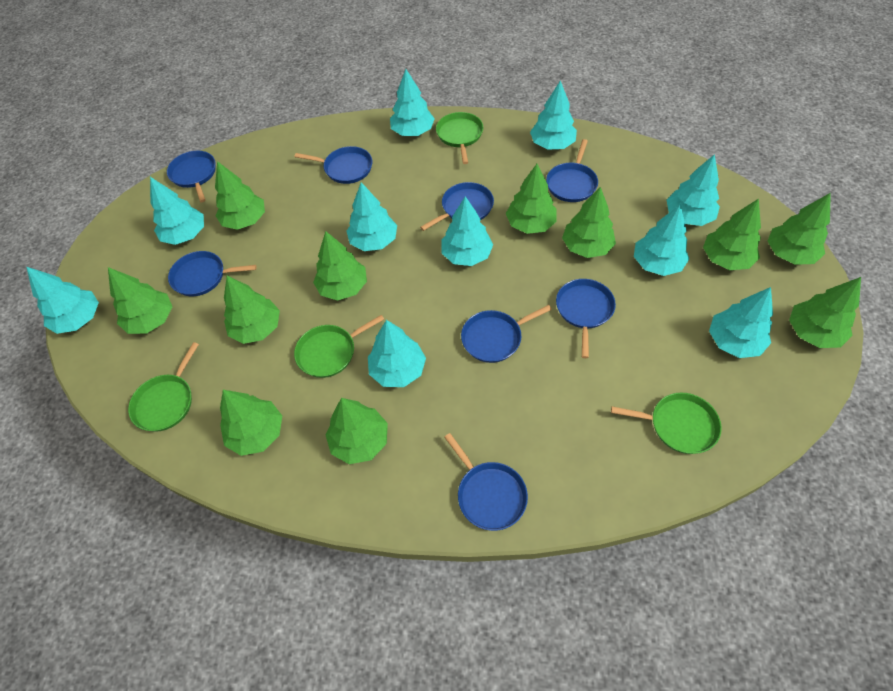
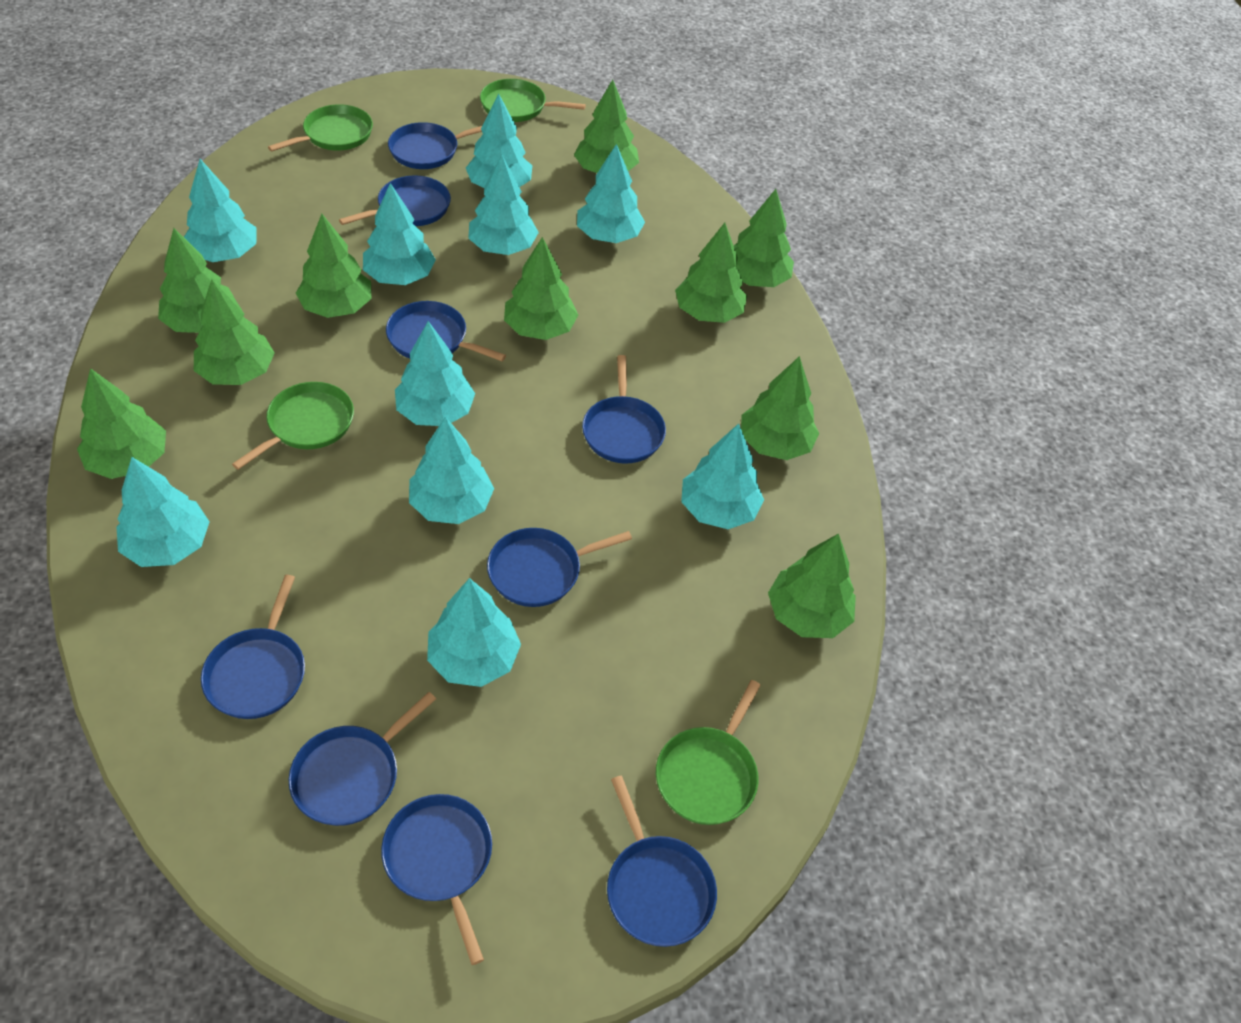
blue pan: 8 -> 9
green tree: 11 -> 10

